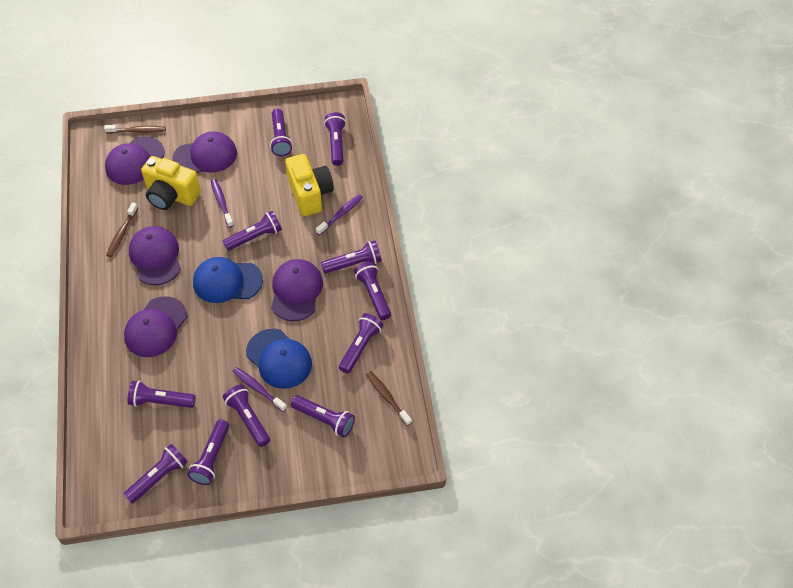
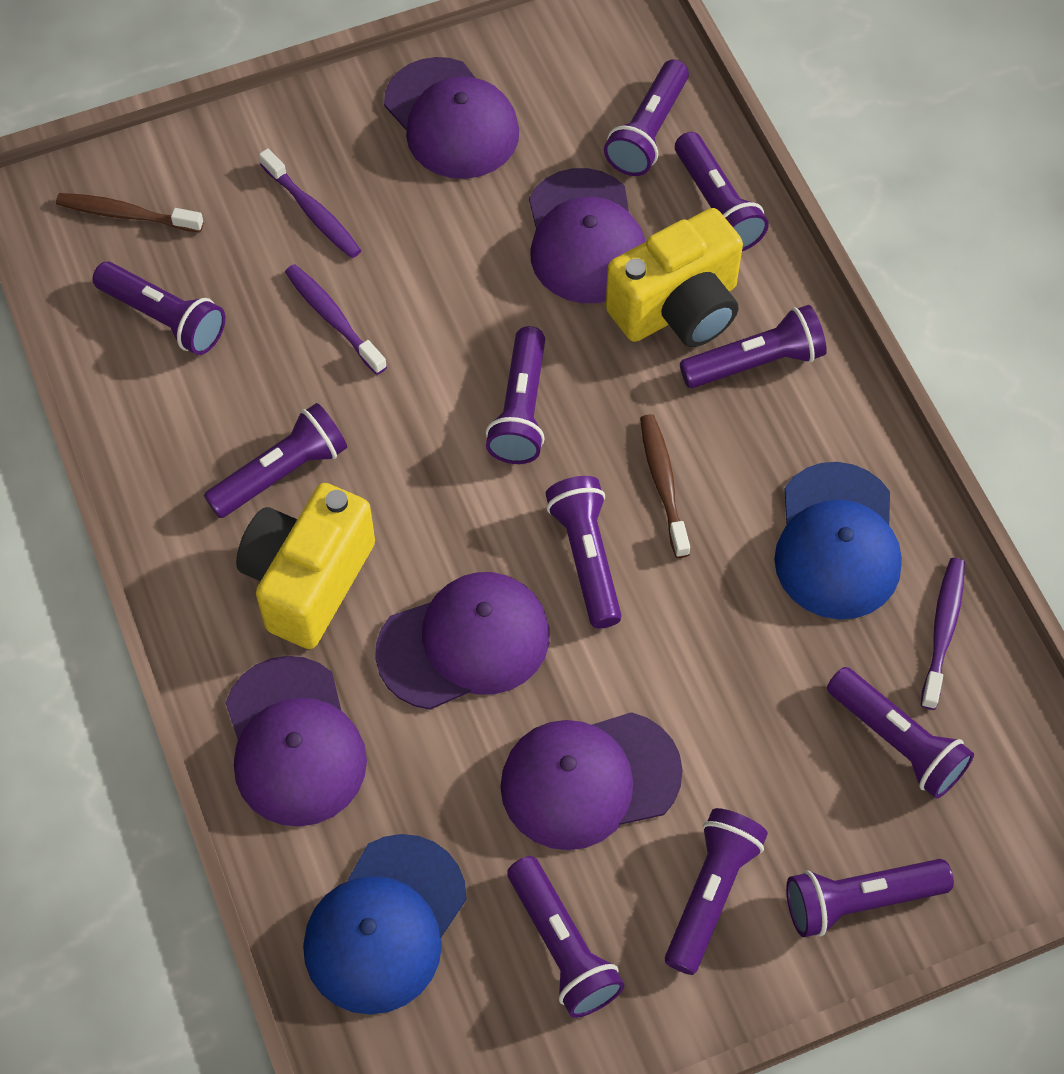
brown toothbrush: 3 -> 2

